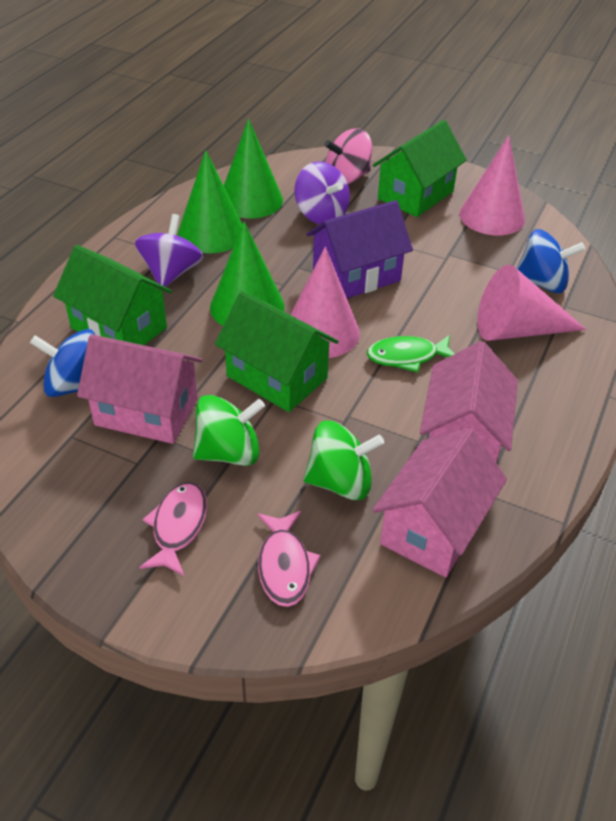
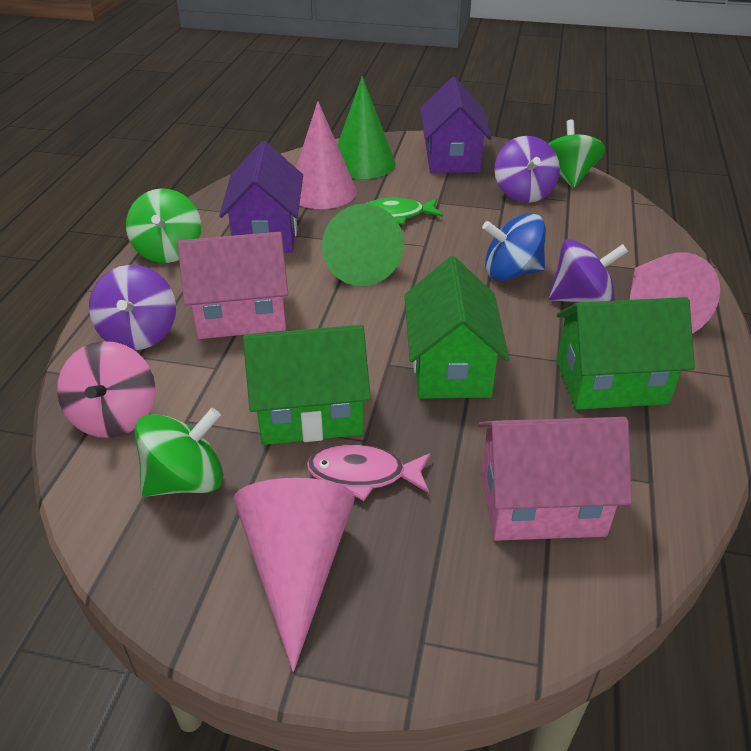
blue spinning top: 2 -> 1
green cone: 3 -> 2
green spinning top: 2 -> 3
pink fish: 2 -> 1
pink house: 3 -> 2
purple house: 1 -> 2
purple spinning top: 2 -> 3

